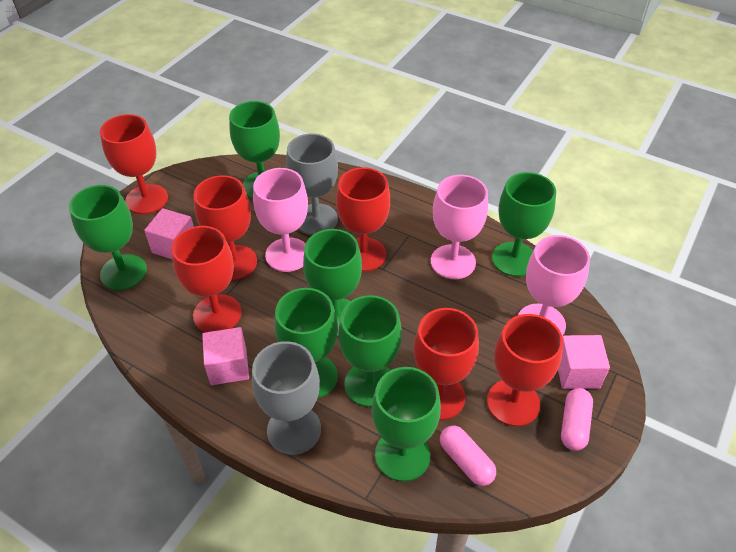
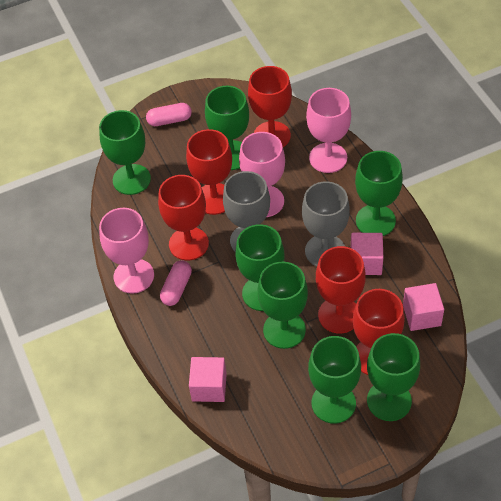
red goblet: 6 -> 5

